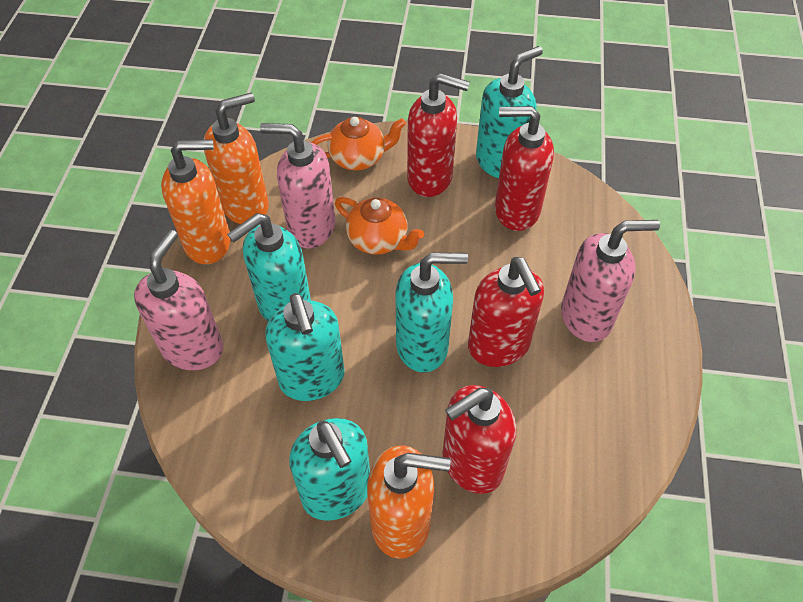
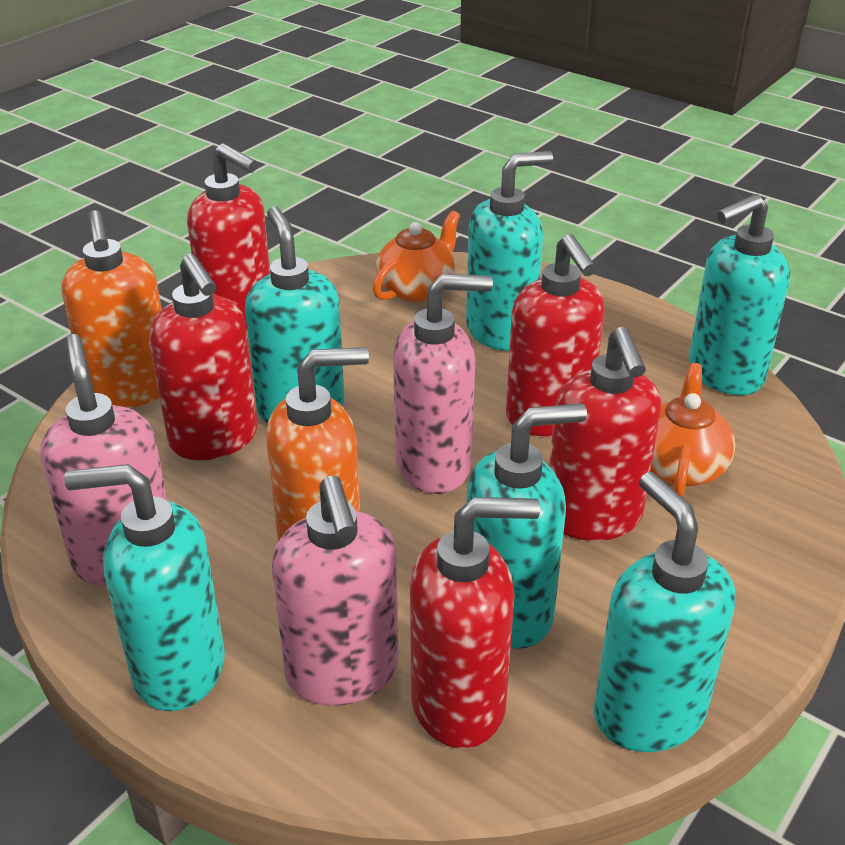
orange soap dispenser: 3 -> 2
red soap dispenser: 4 -> 5
turquoise soap dispenser: 5 -> 6

